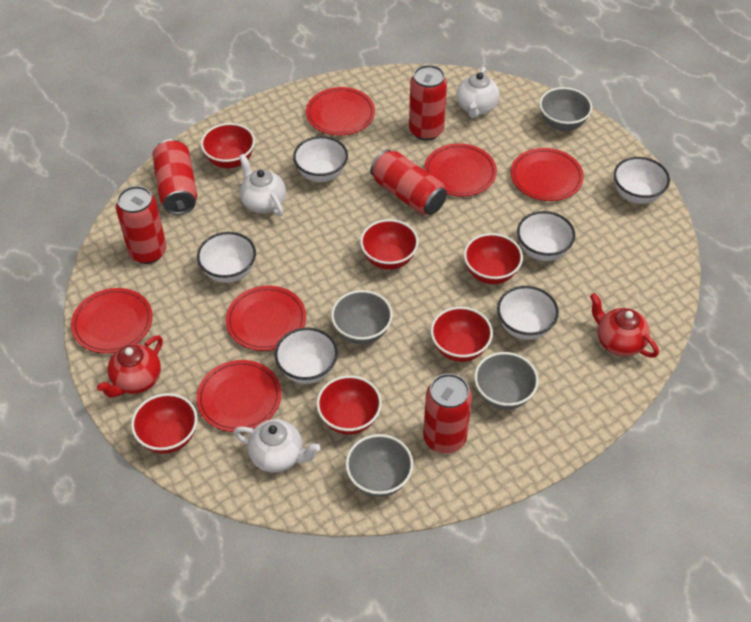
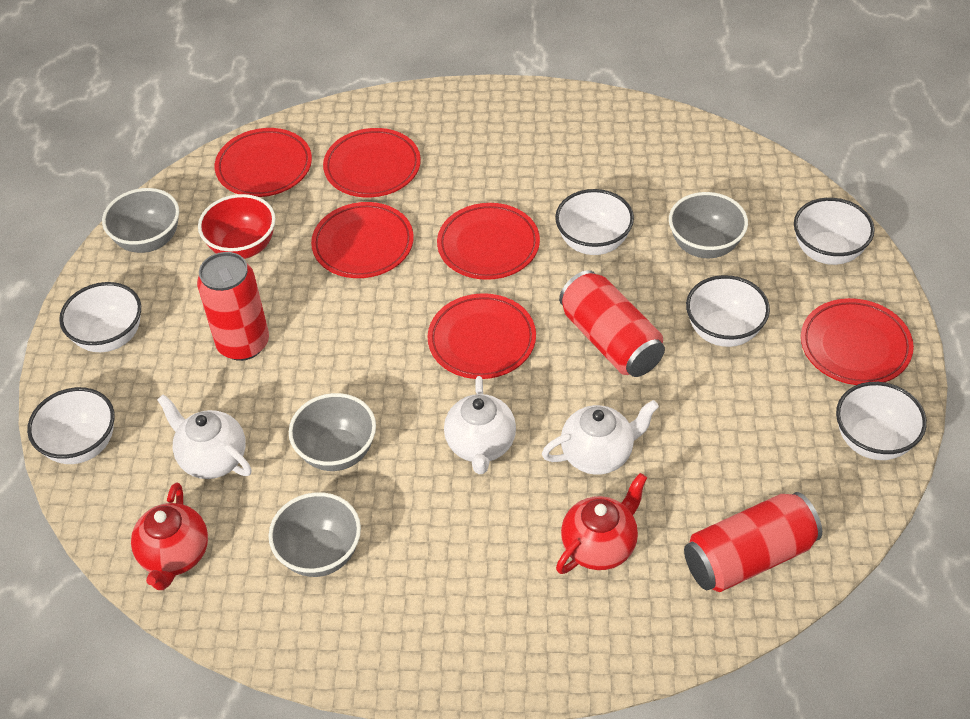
red bowl: 6 -> 1
red can: 5 -> 3

